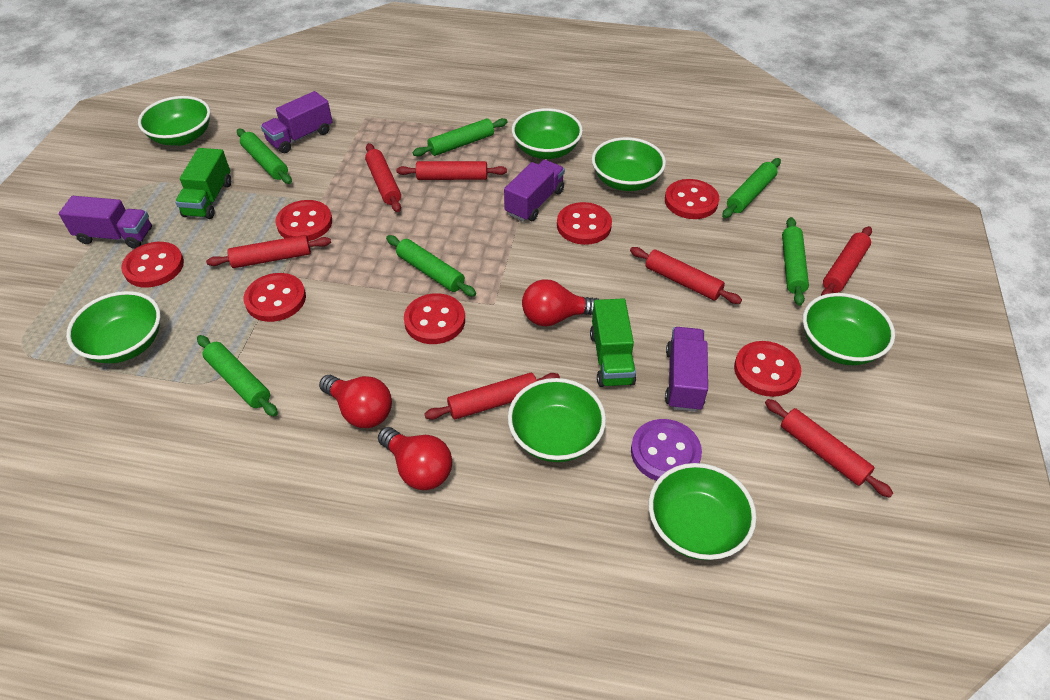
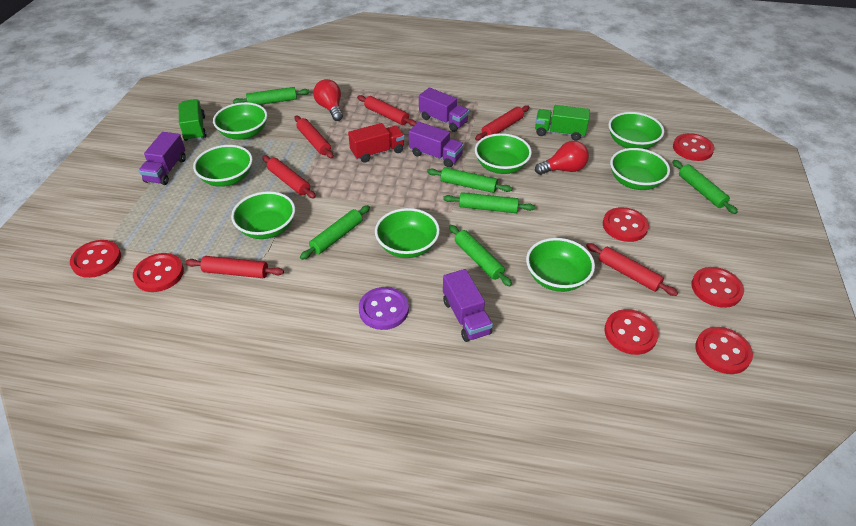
green bowl: 7 -> 8
red light bulb: 3 -> 2
red rolling pin: 7 -> 6
red truck: 0 -> 1

